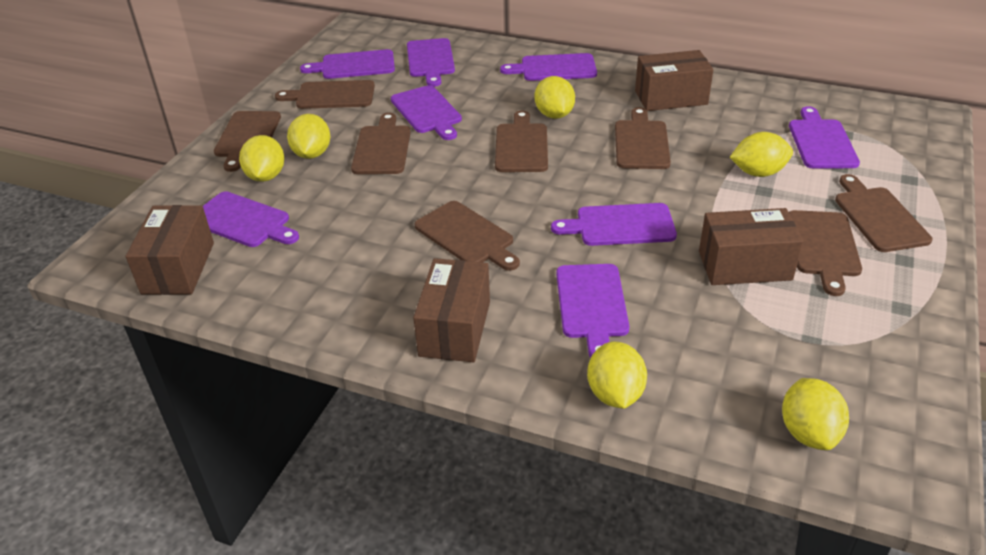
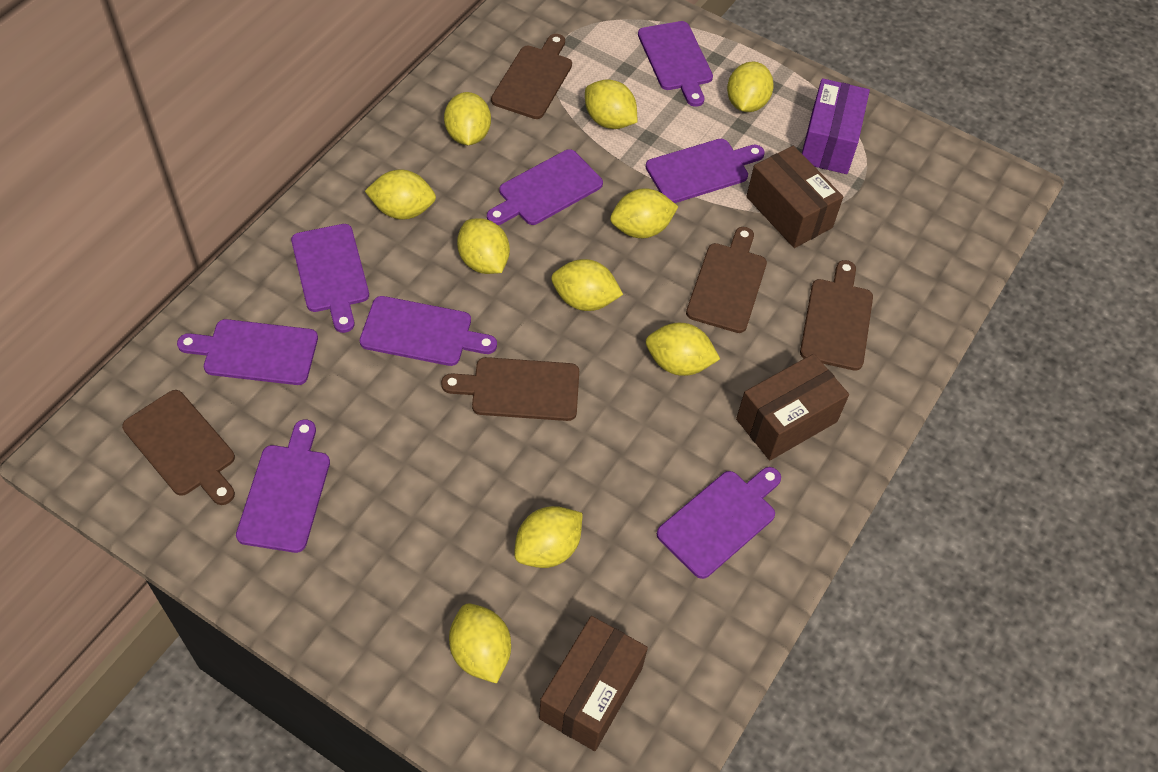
brown box: 4 -> 3
brown cutting board: 8 -> 5
purple box: 0 -> 1
yellow lemon: 6 -> 10

